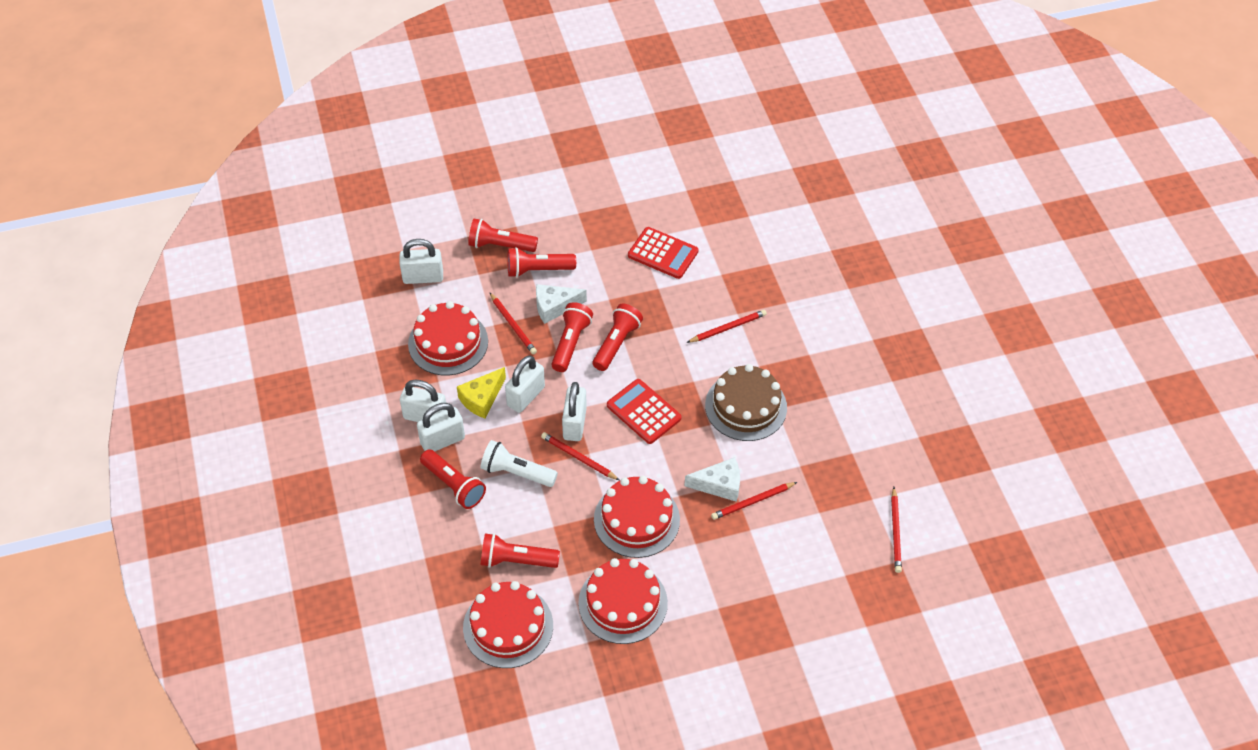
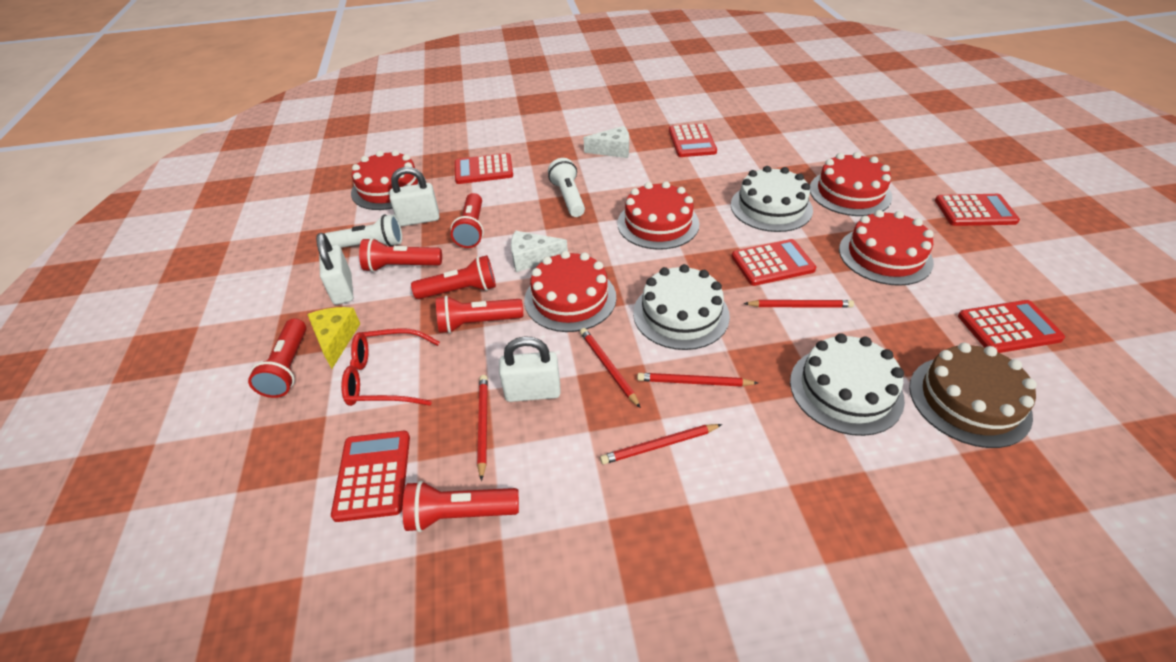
red cake: 4 -> 5
red calculator: 2 -> 6
red glasses: 0 -> 1
white cake: 0 -> 3
white flashlight: 1 -> 2
white padlock: 5 -> 3

